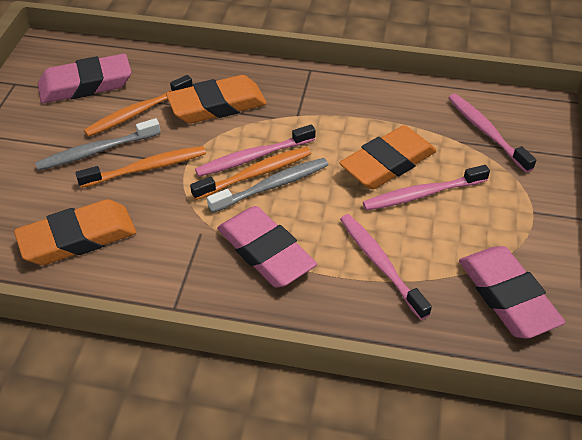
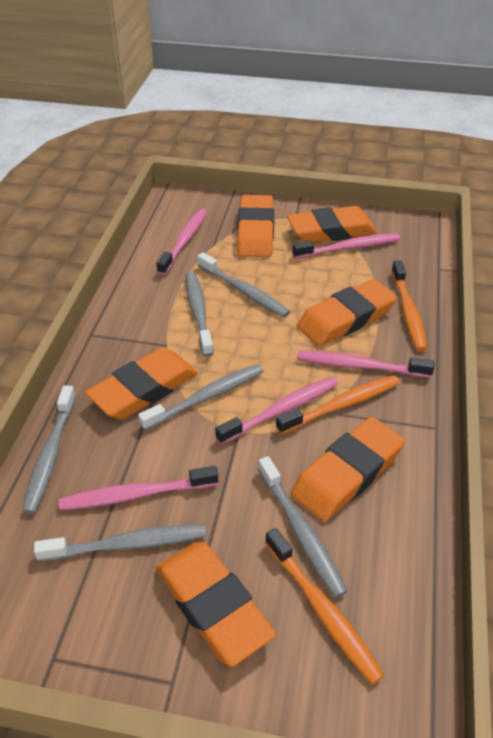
grey toothbrush: 2 -> 6
orange eraser: 3 -> 6
pink eraser: 3 -> 0
pink toothbrush: 4 -> 5

